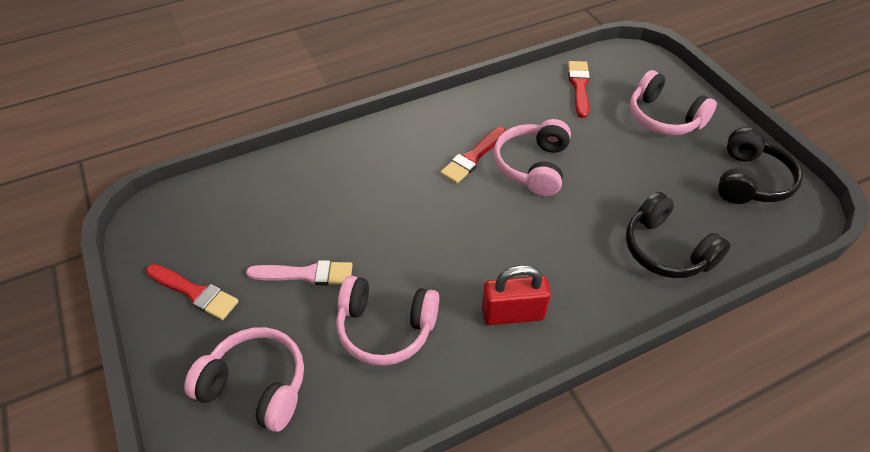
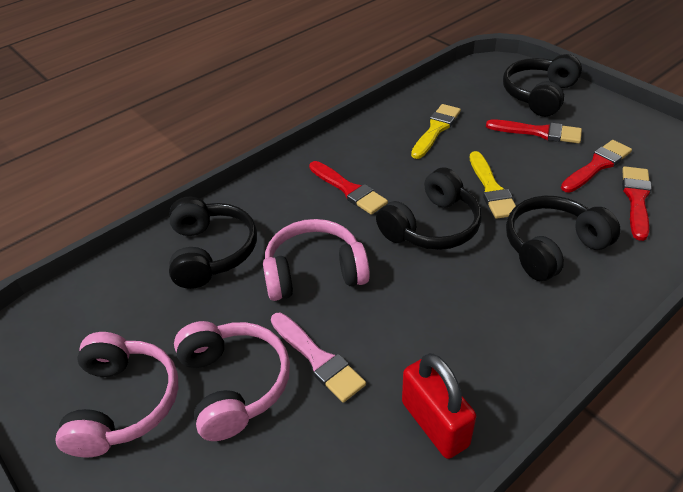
black headphones: 2 -> 4
pink headphones: 4 -> 3
red brush: 3 -> 4
yellow brush: 0 -> 2

